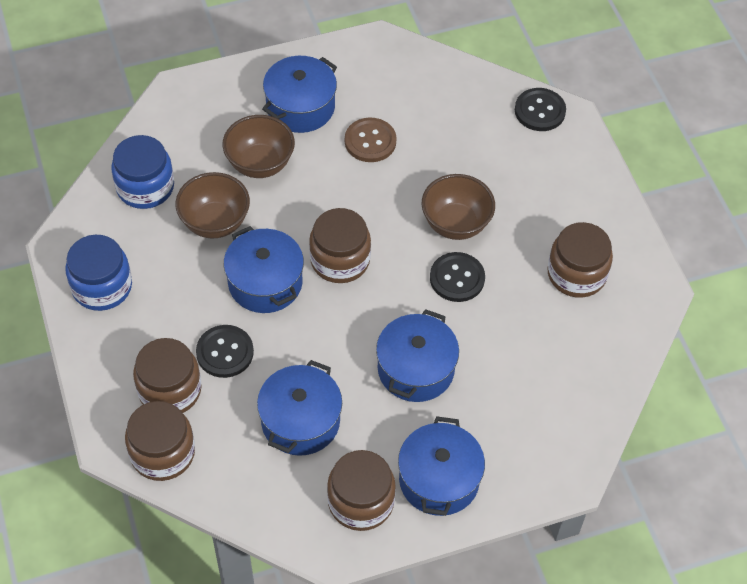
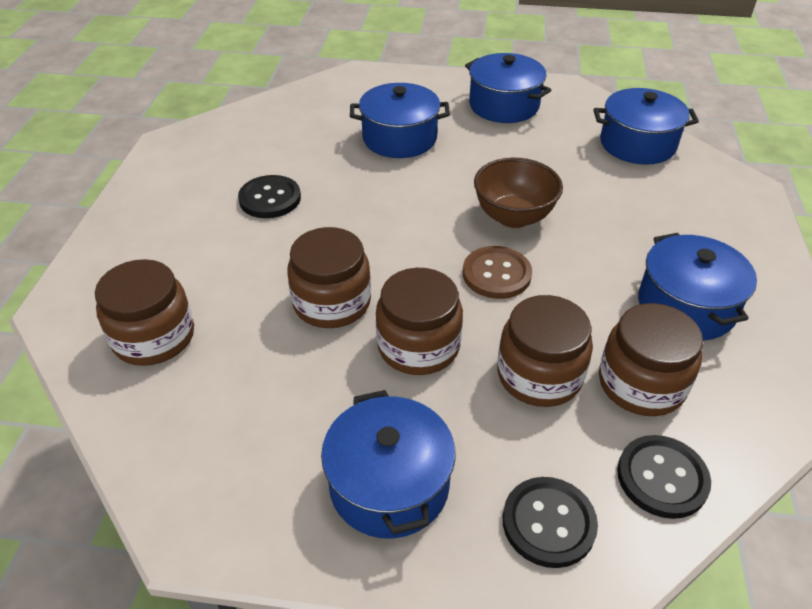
blue jar: 2 -> 0
brown bowl: 3 -> 1

